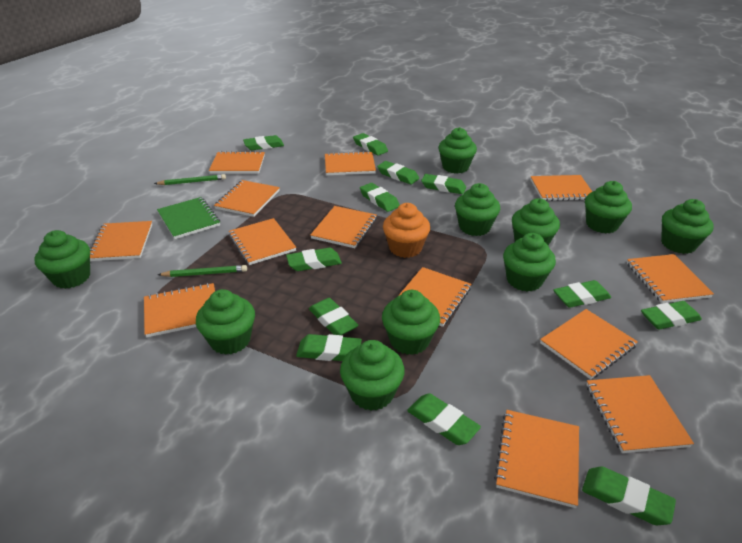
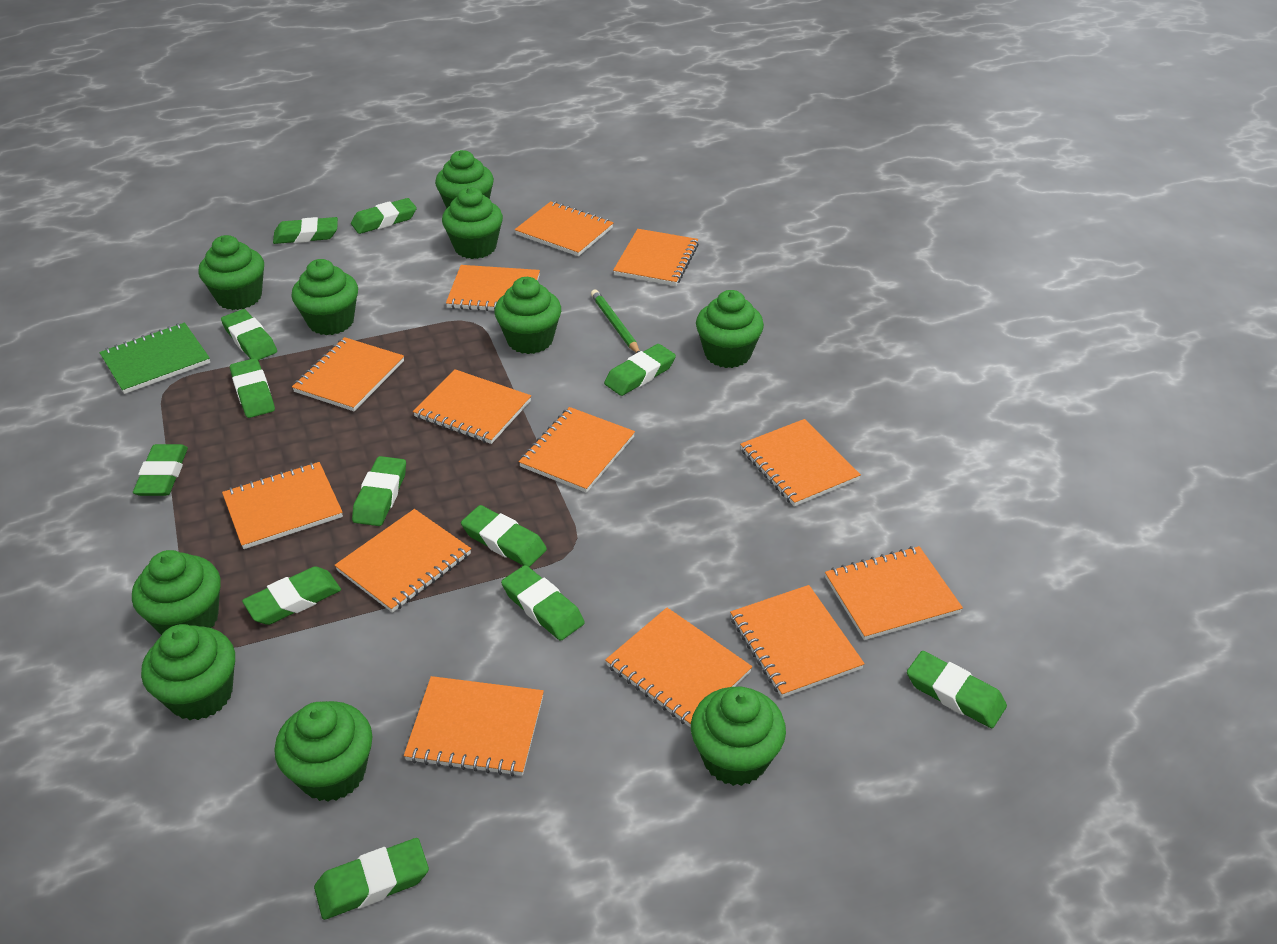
green pencil: 2 -> 1
orange cupcake: 1 -> 0

